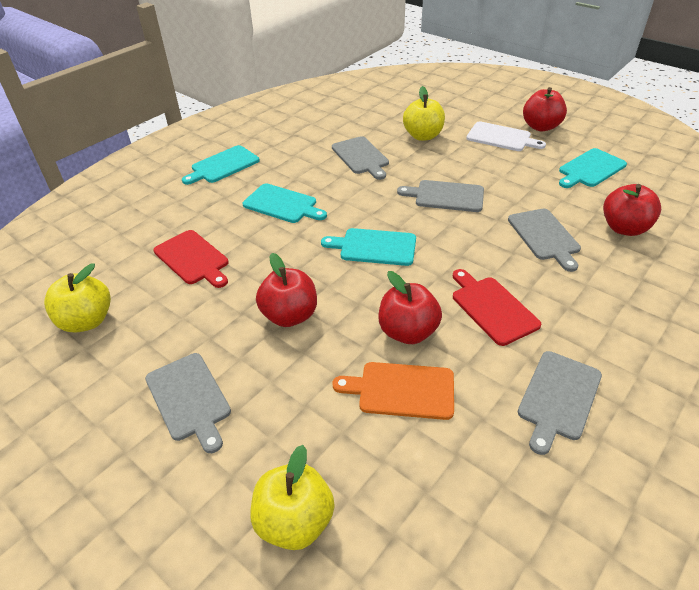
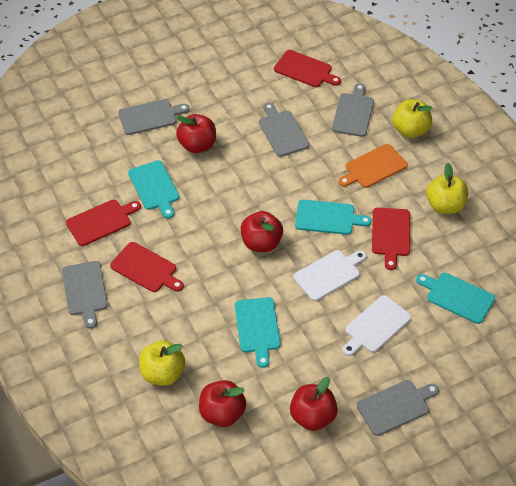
red cutting board: 2 -> 4
white cutting board: 1 -> 2

